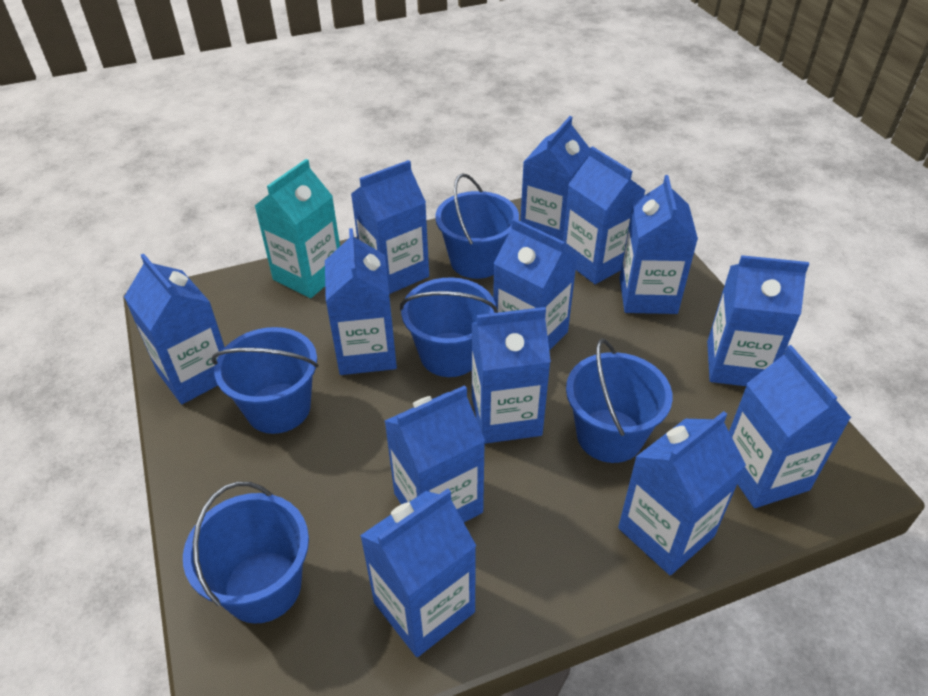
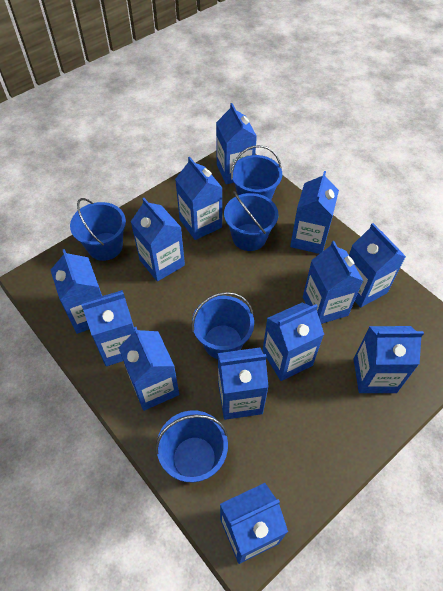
turquoise carton: 1 -> 0

